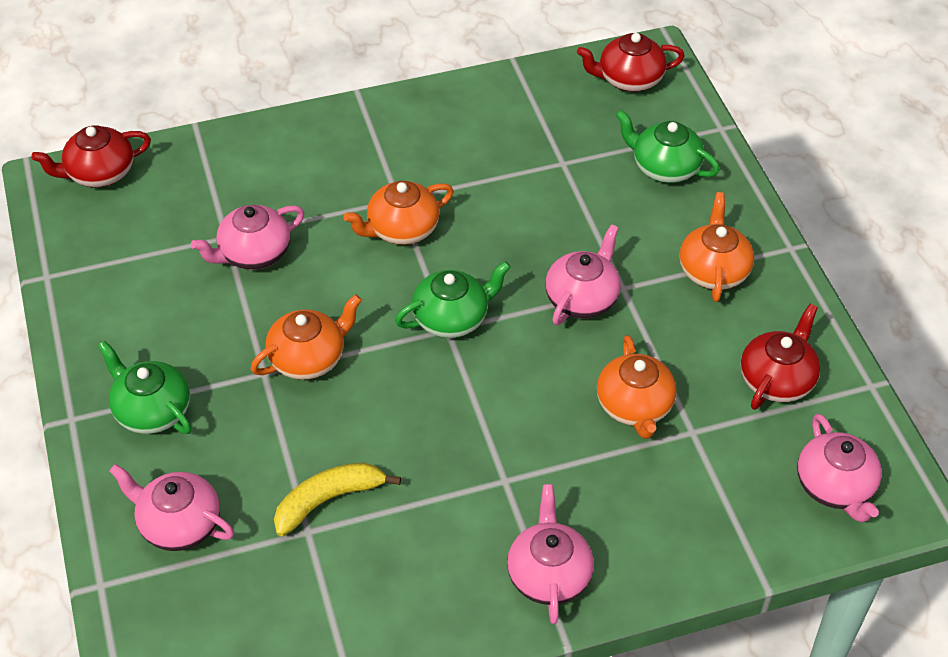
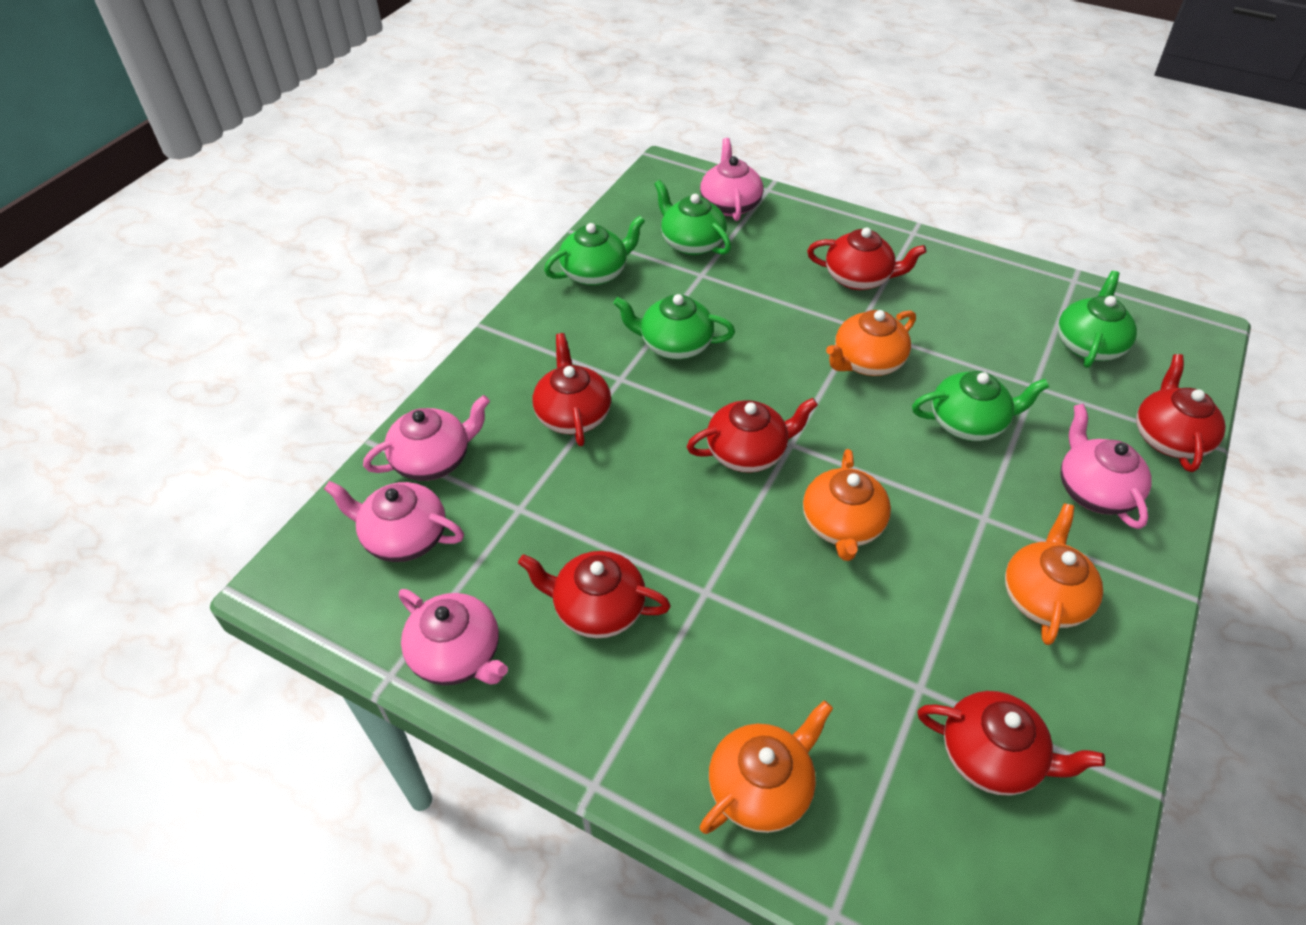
green teapot: 3 -> 5
red teapot: 3 -> 6
yellow banana: 1 -> 0

